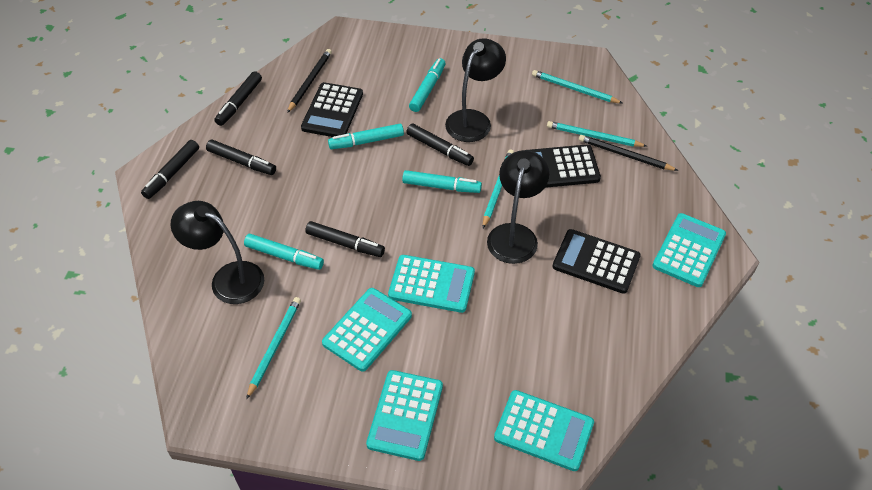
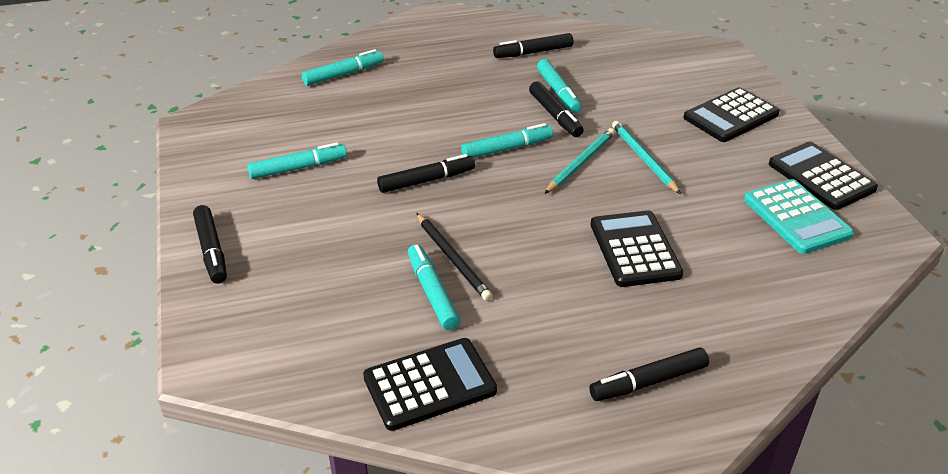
black calculator: 3 -> 4
black lamp: 3 -> 0
black pencil: 2 -> 1
turquoise calculator: 5 -> 1
turquoise marker: 4 -> 5
turquoise pencil: 4 -> 2

